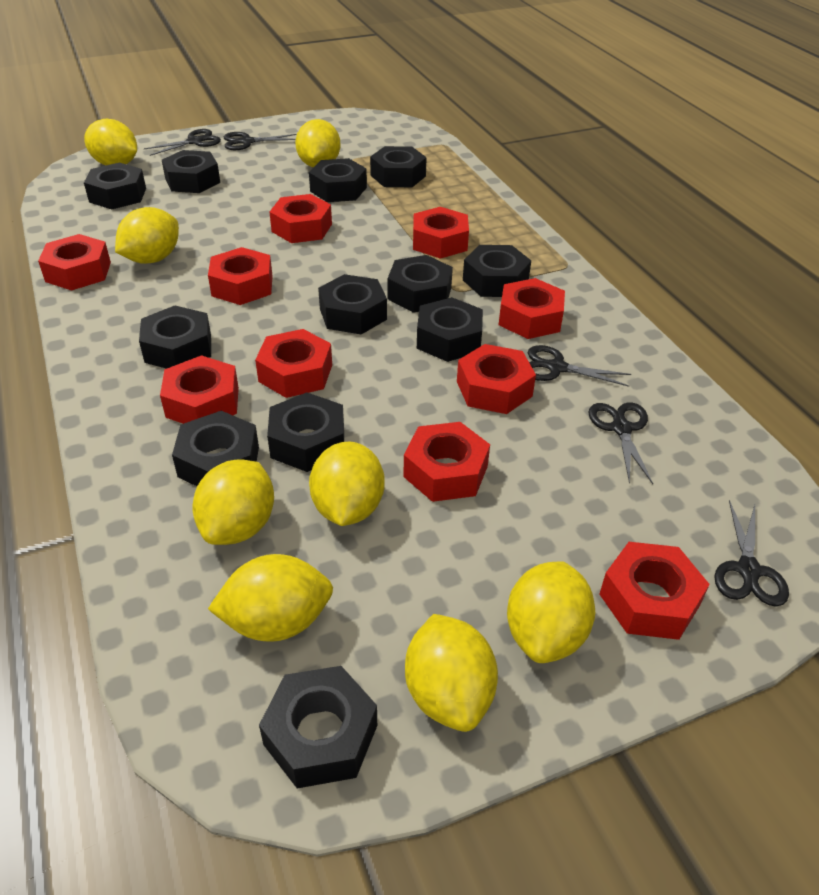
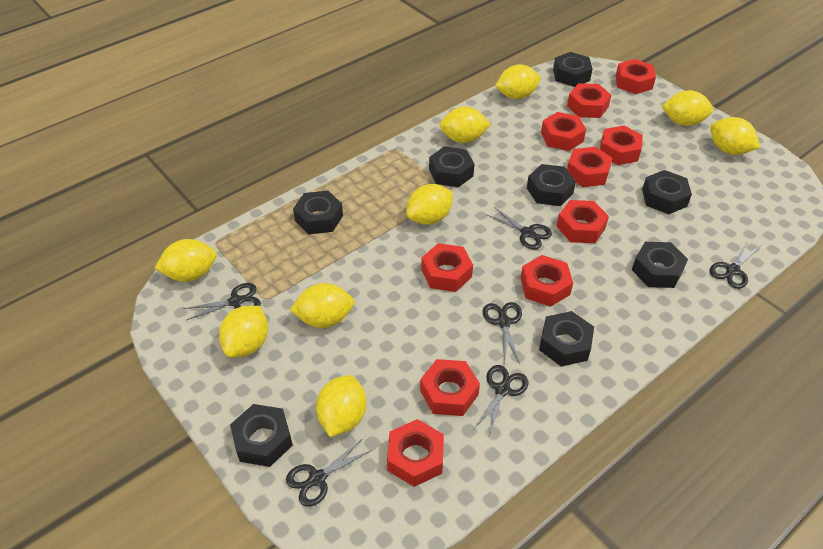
black nut: 12 -> 8
black scissors: 5 -> 6
yellow lemon: 8 -> 9

